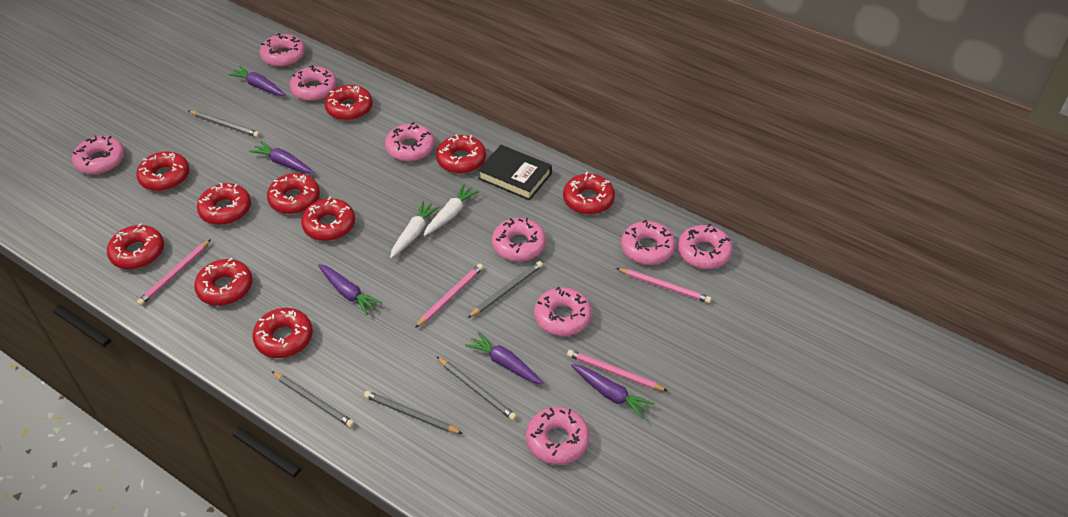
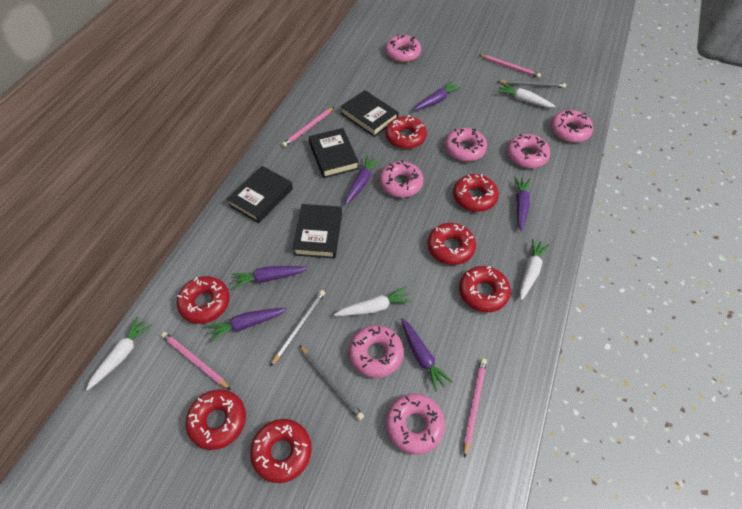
black book: 1 -> 4
grey pencil: 5 -> 3
pink donut: 9 -> 7
purple carrot: 5 -> 6
red donut: 10 -> 7
white carrot: 2 -> 4

